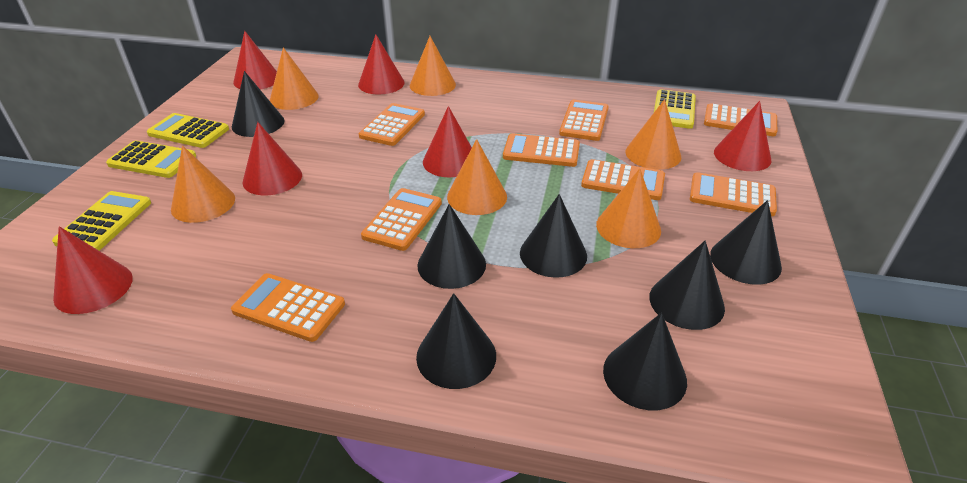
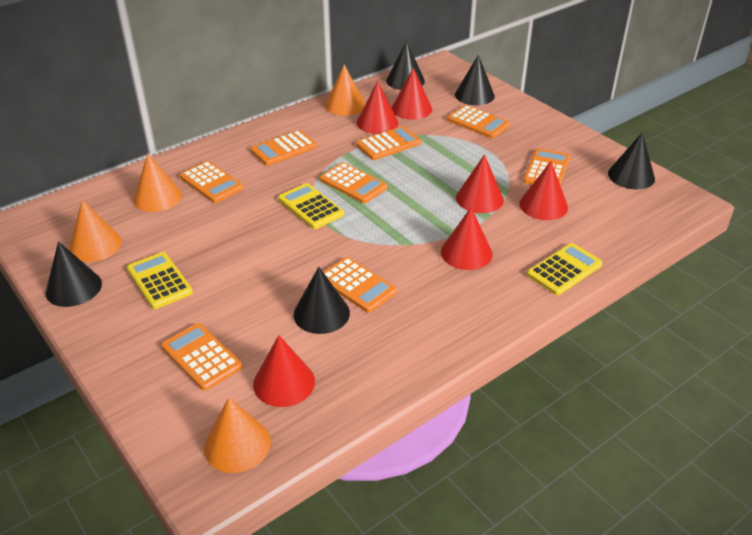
black cone: 7 -> 5
orange cone: 6 -> 4
yellow calculator: 4 -> 3

